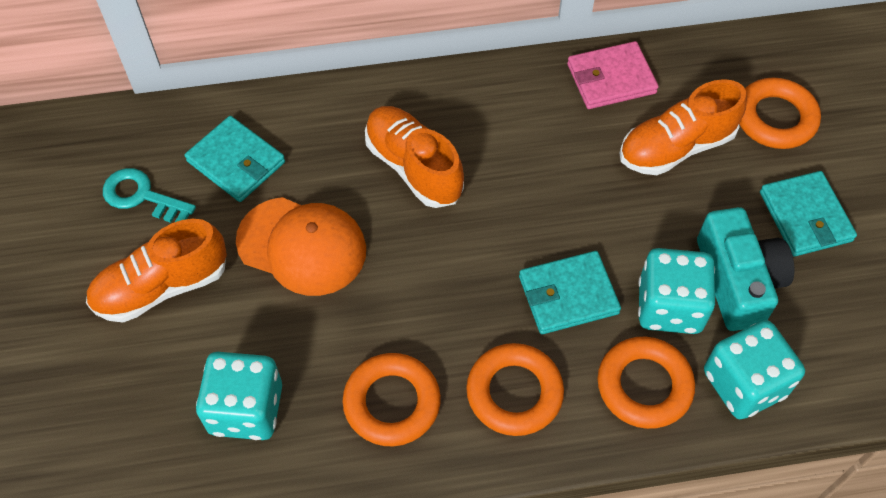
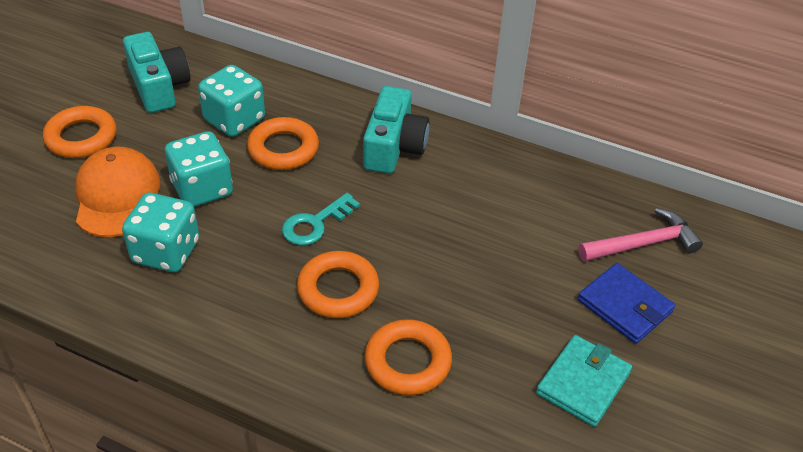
blue wallet: 0 -> 1
orange shoe: 3 -> 0
pink hammer: 0 -> 1
pink wallet: 1 -> 0
turquoise camera: 1 -> 2
turquoise wallet: 3 -> 1

